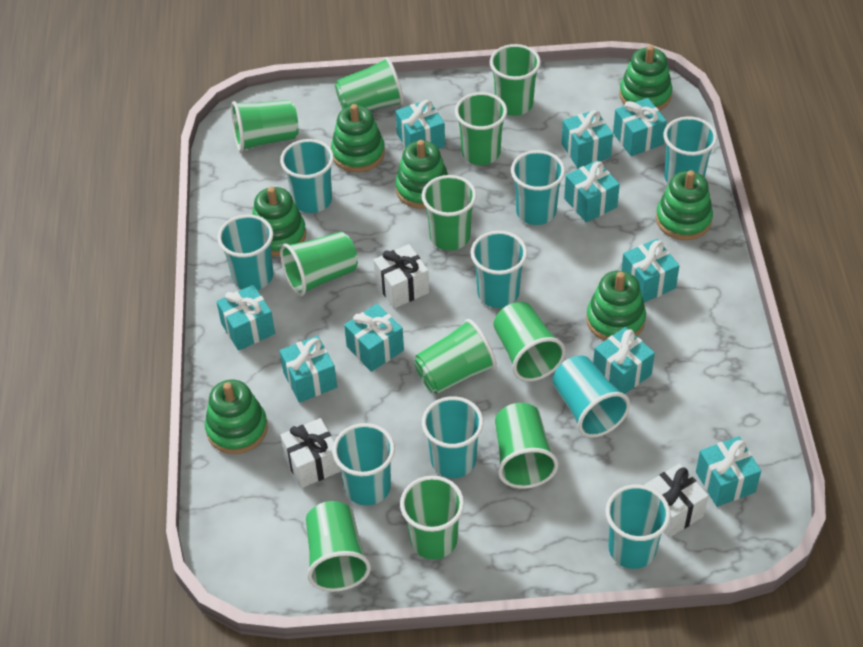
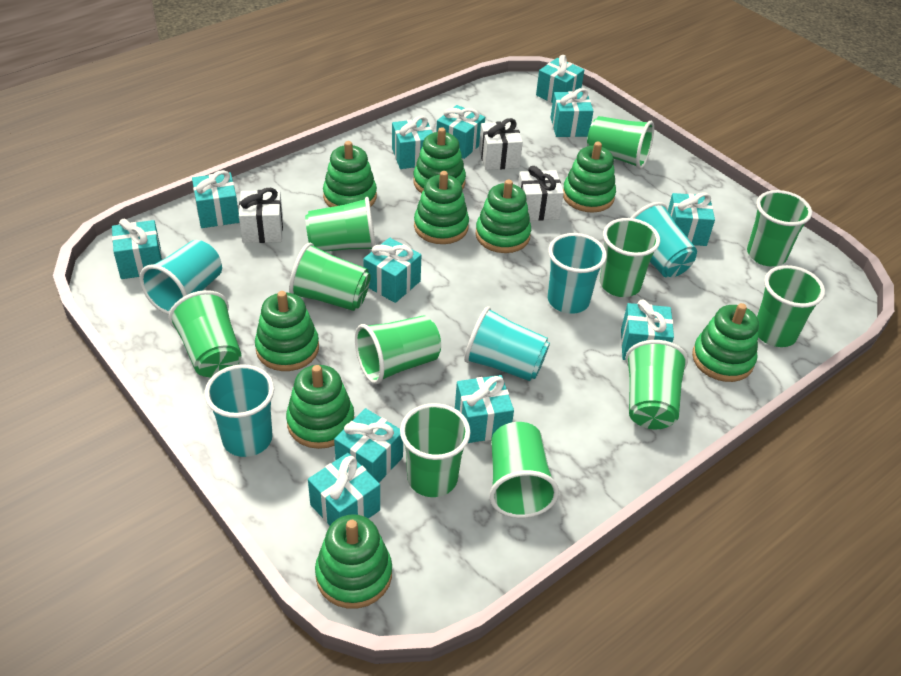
green stacking toy: 7 -> 9
turquoise cup: 9 -> 5
turquoise gift: 10 -> 12

